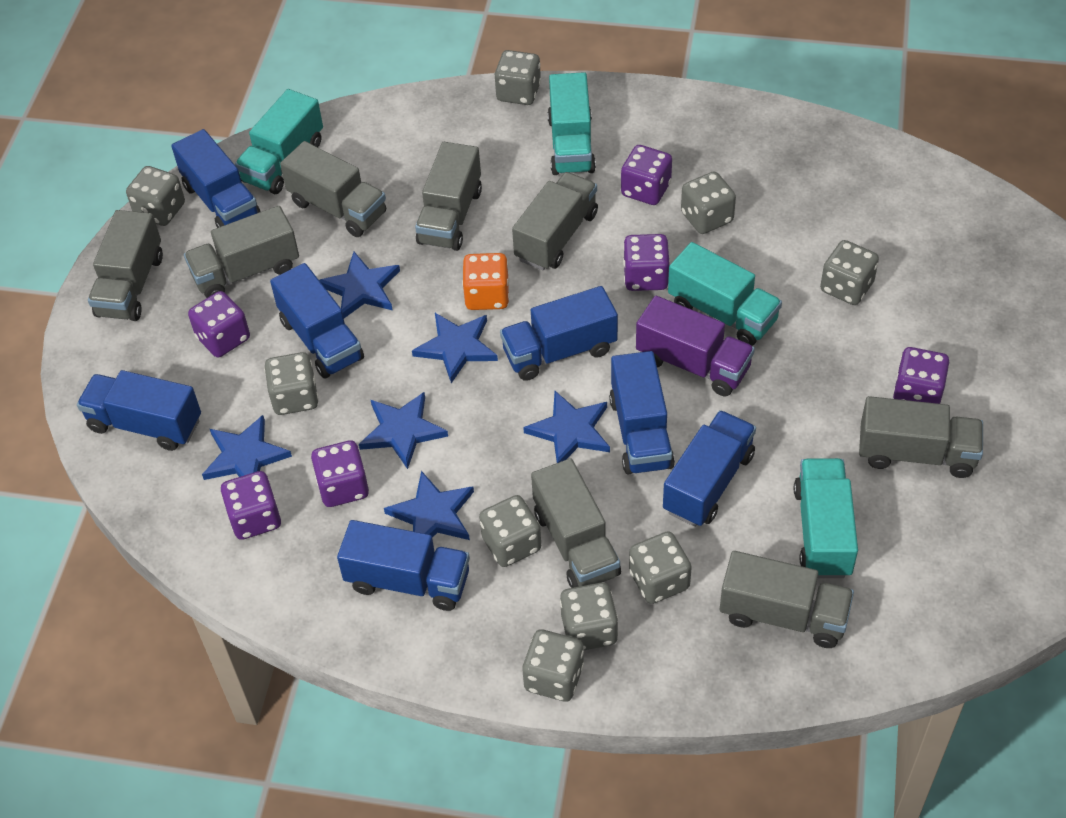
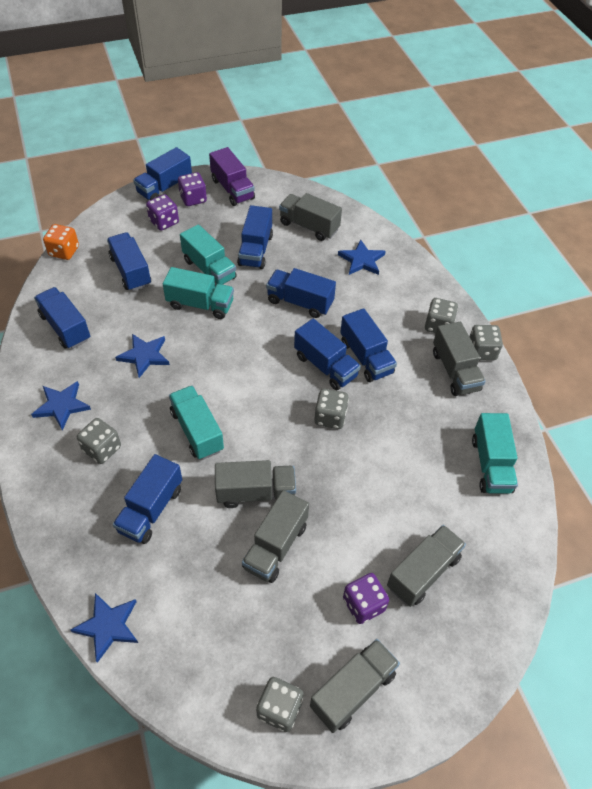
blue star: 6 -> 4
blue truck: 7 -> 8
grey dice: 9 -> 5
grey truck: 8 -> 6
purple dice: 6 -> 3

